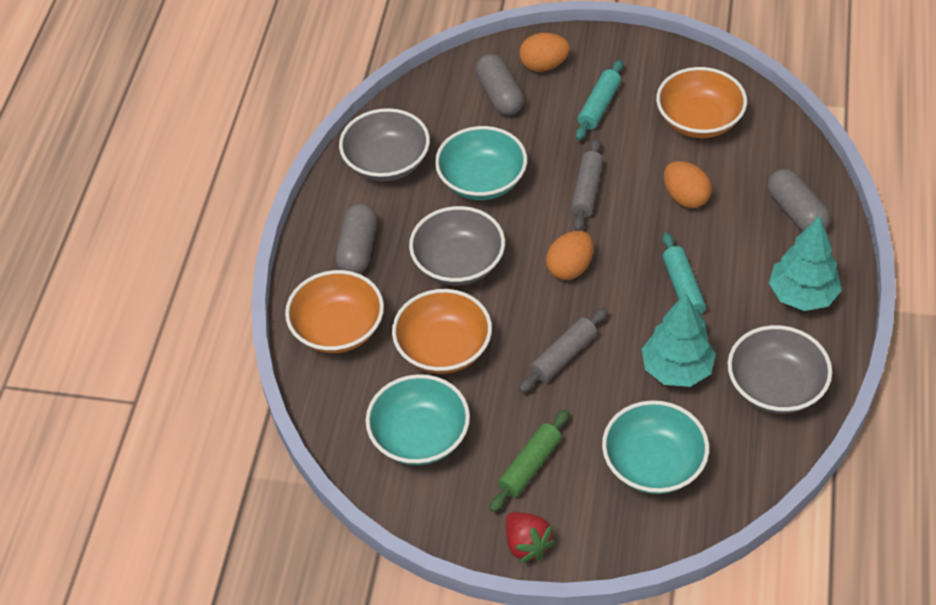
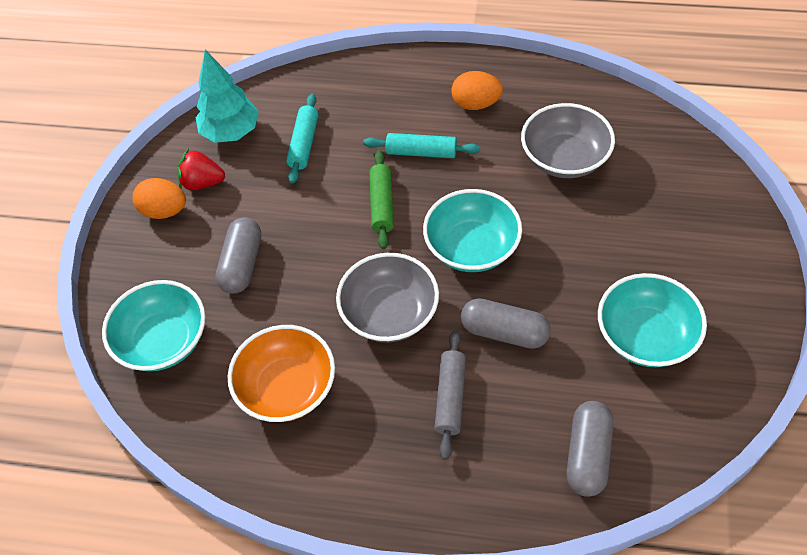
grey bowl: 3 -> 2
grey rolling pin: 2 -> 1
orange bowl: 3 -> 1
orange egg: 3 -> 2
turquoise tree: 2 -> 1

